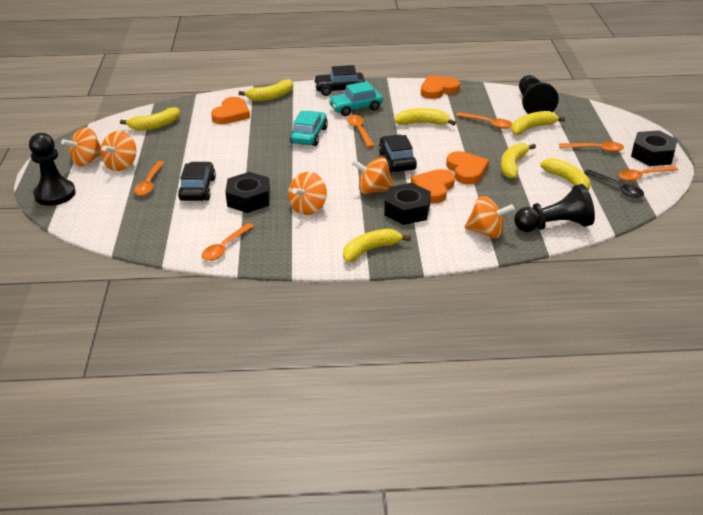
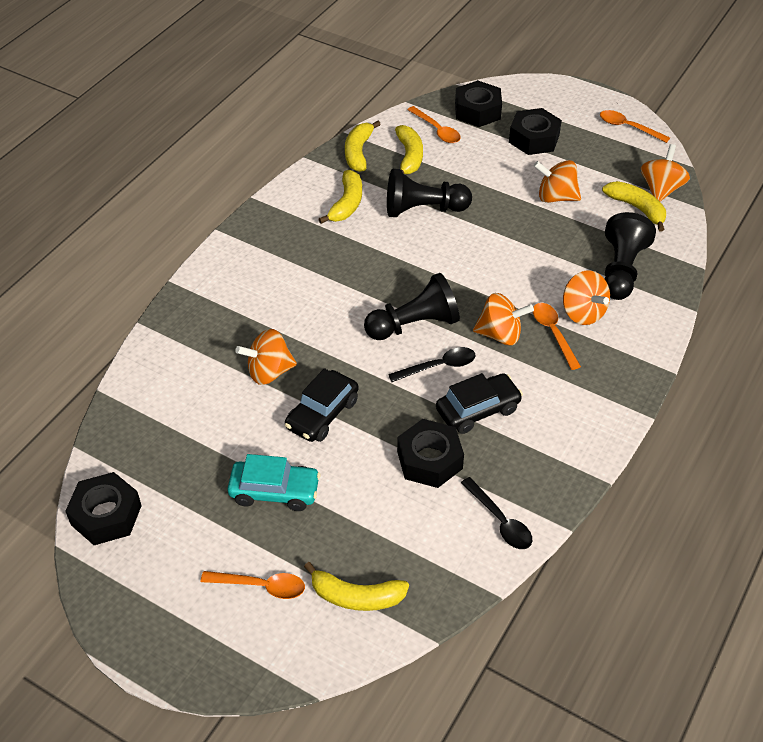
black car: 3 -> 2
black nut: 3 -> 4
black spoon: 1 -> 2
orange heart: 4 -> 0
orange spoon: 6 -> 4
turquoise car: 2 -> 1
yellow banana: 7 -> 5

